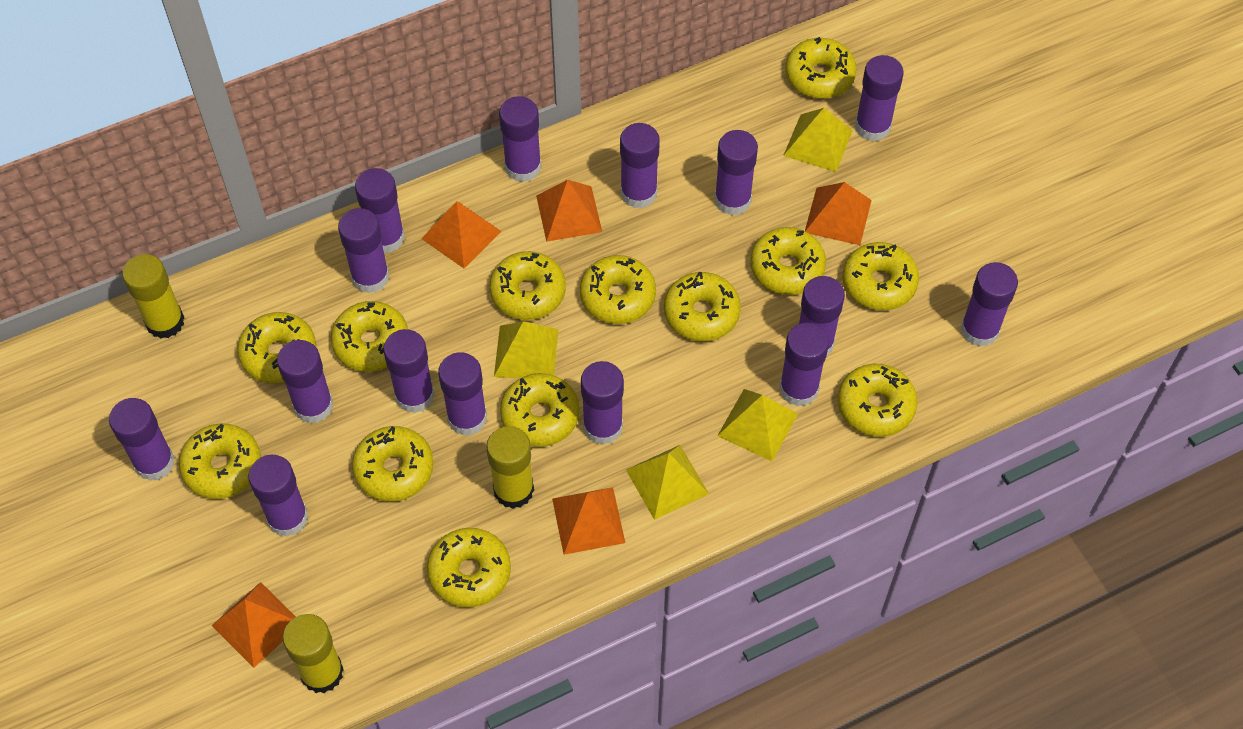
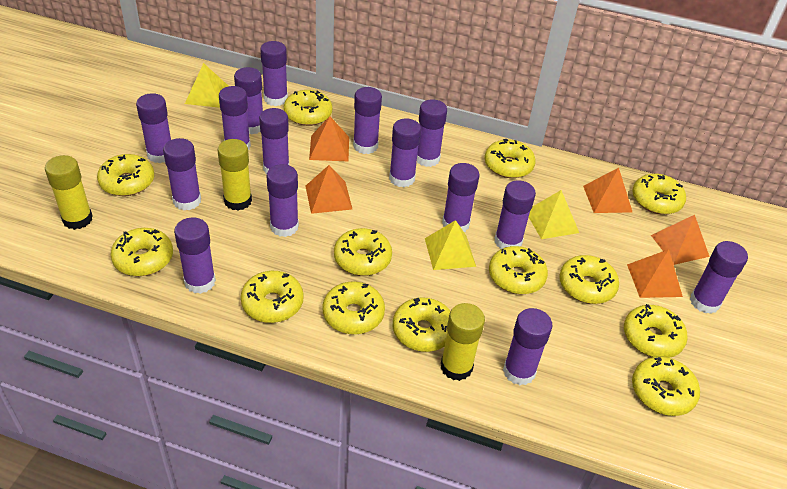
yellow pyramid: 4 -> 3

